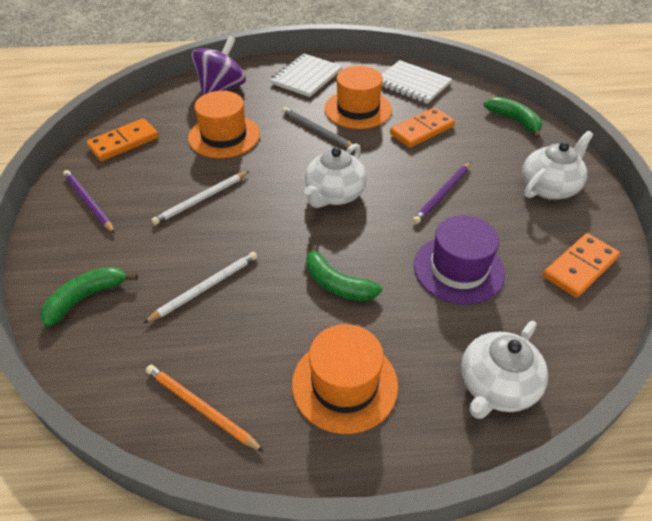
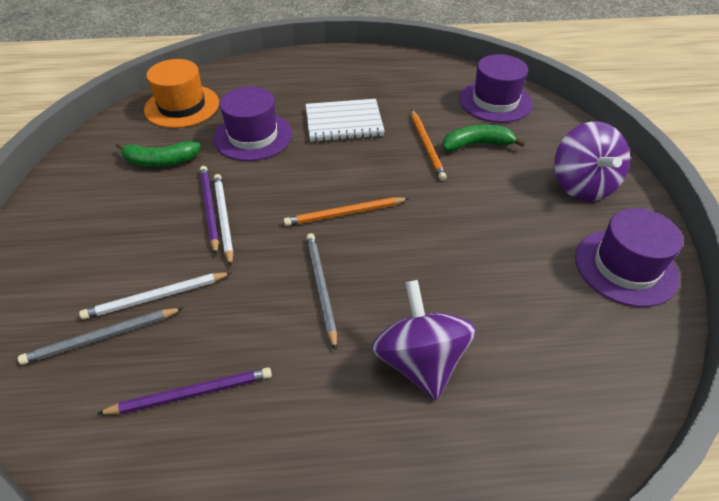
green banana: 3 -> 2
grey pencil: 1 -> 2
orange domino: 3 -> 0
orange hat: 3 -> 1
orange pencil: 1 -> 2
purple hat: 1 -> 3
purple spinning top: 1 -> 2
white notebook: 2 -> 1
white teapot: 3 -> 0

